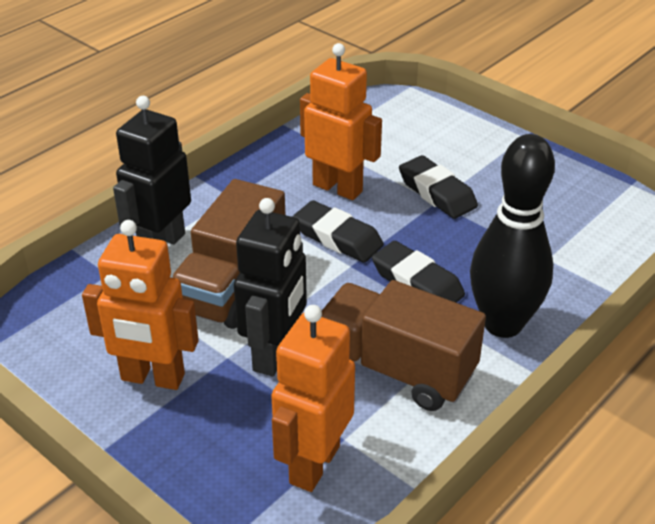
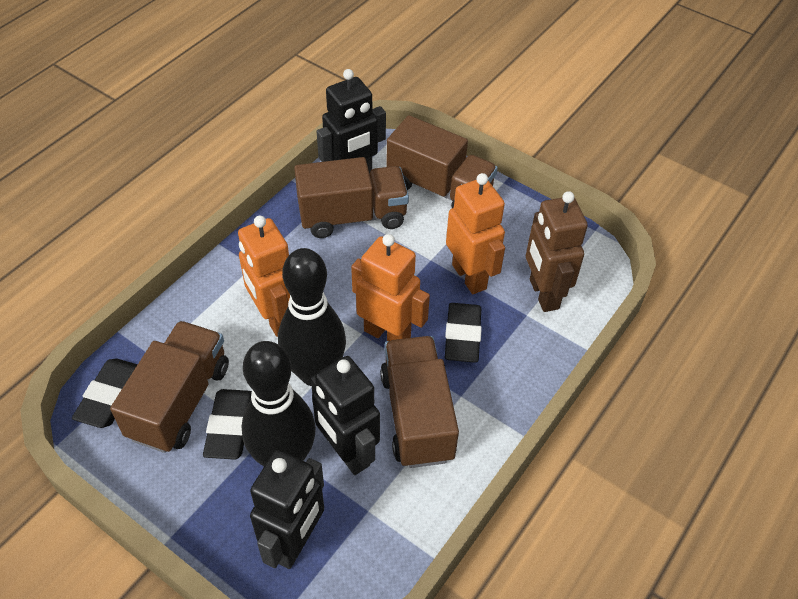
black bowling pin: 1 -> 2
black robot: 2 -> 3
brown robot: 0 -> 1
brown truck: 2 -> 4

